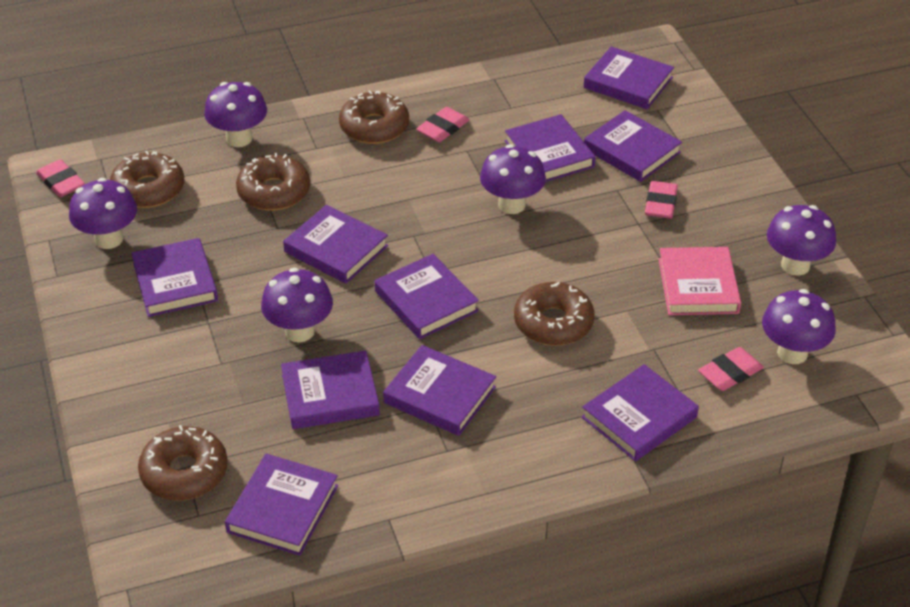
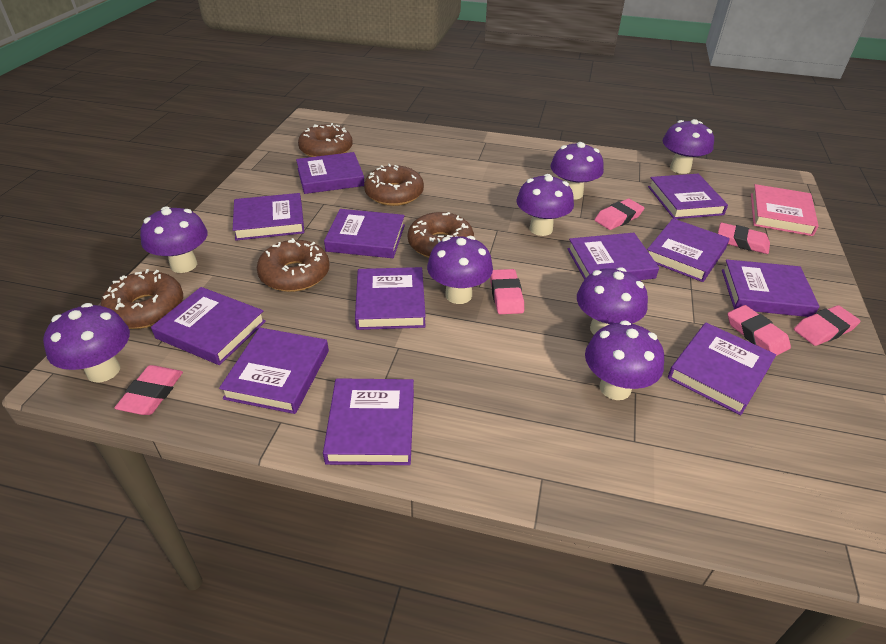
pink eraser: 4 -> 6
purple book: 10 -> 12
purple mushroom: 6 -> 8

